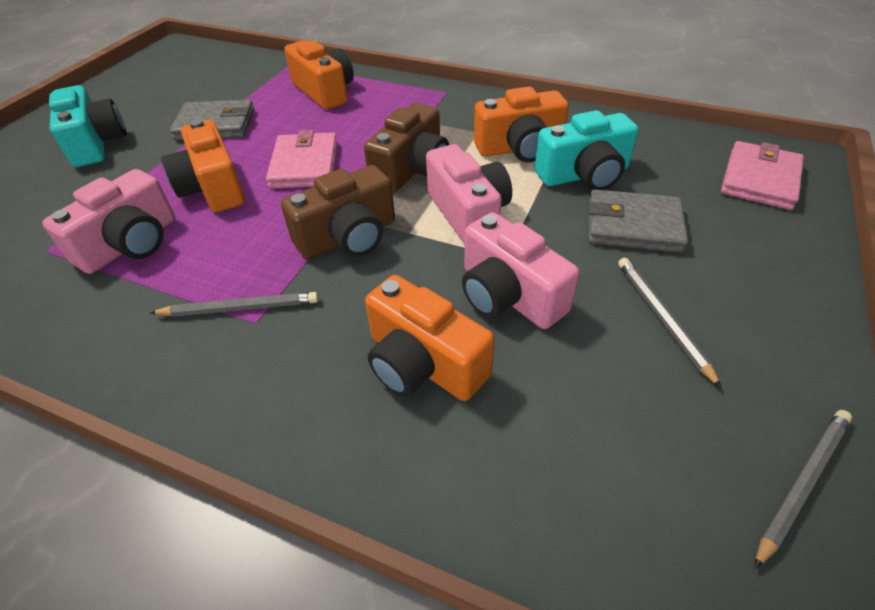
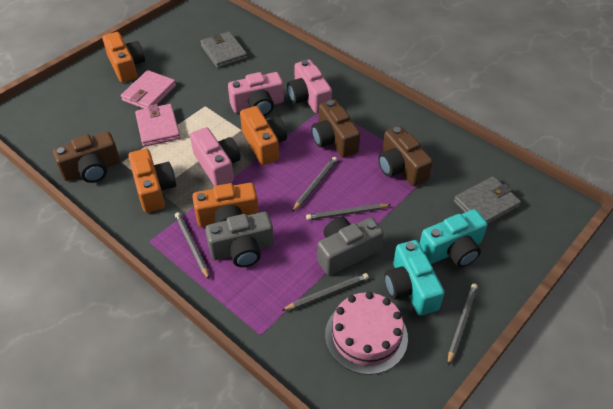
brown camera: 2 -> 3
grey camera: 0 -> 2
grey pencil: 3 -> 5
pink cake: 0 -> 1

